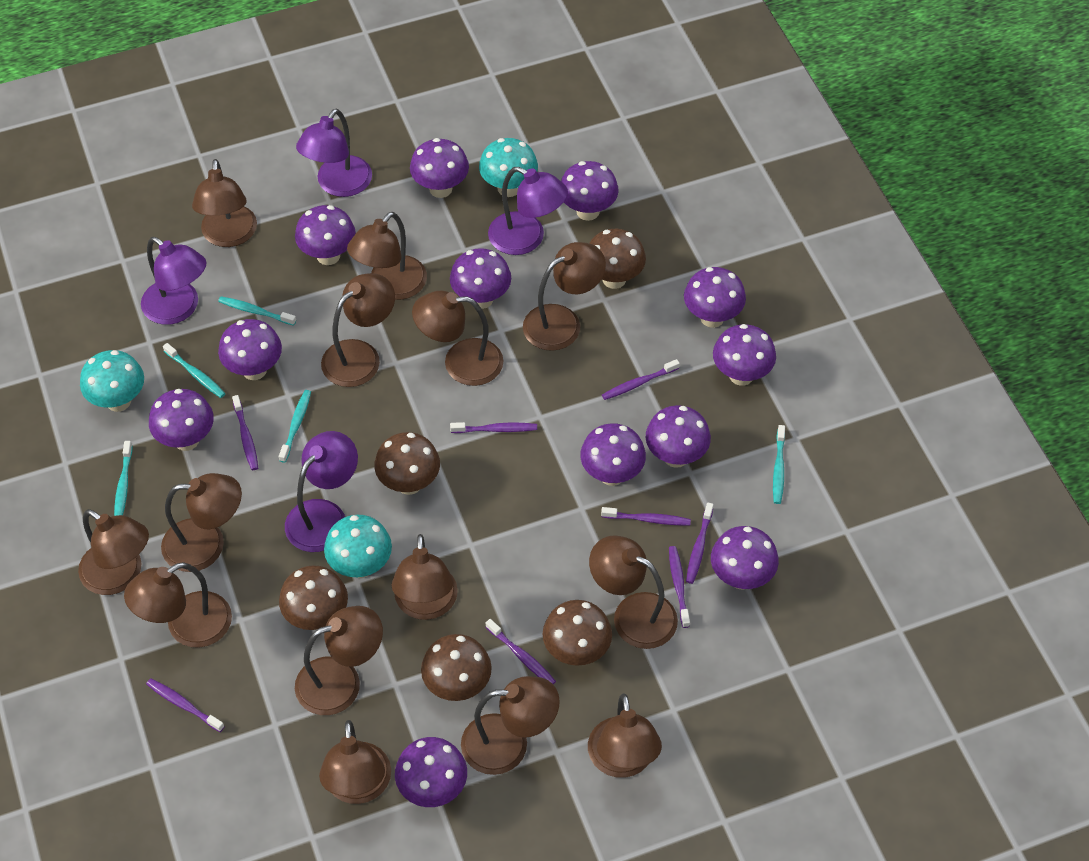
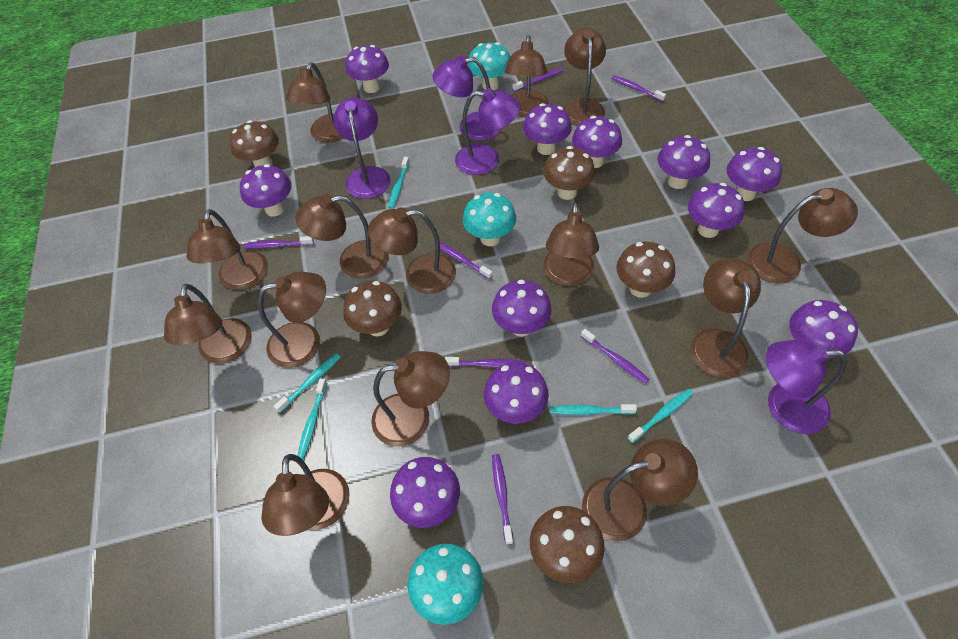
purple mushroom: 12 -> 11
purple toothbrush: 8 -> 7

